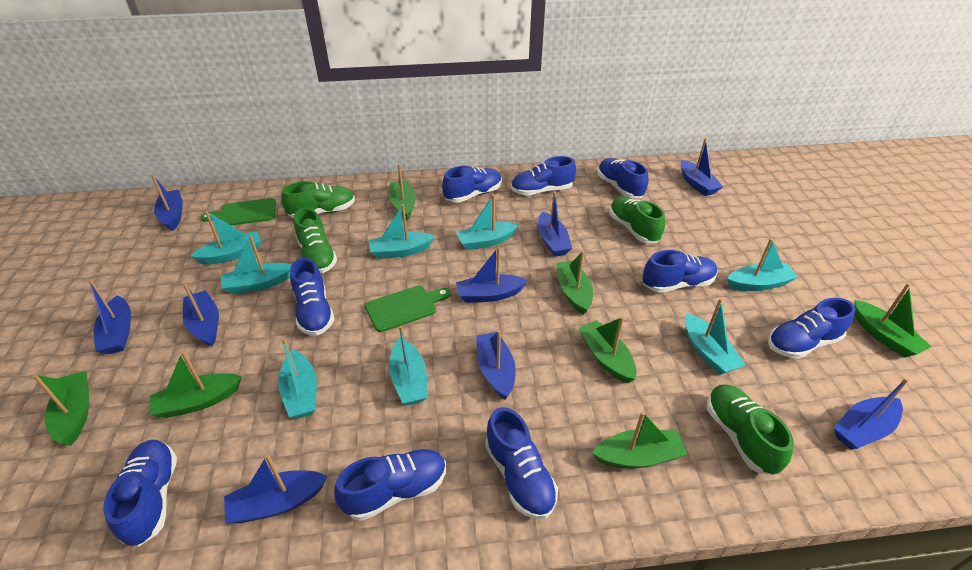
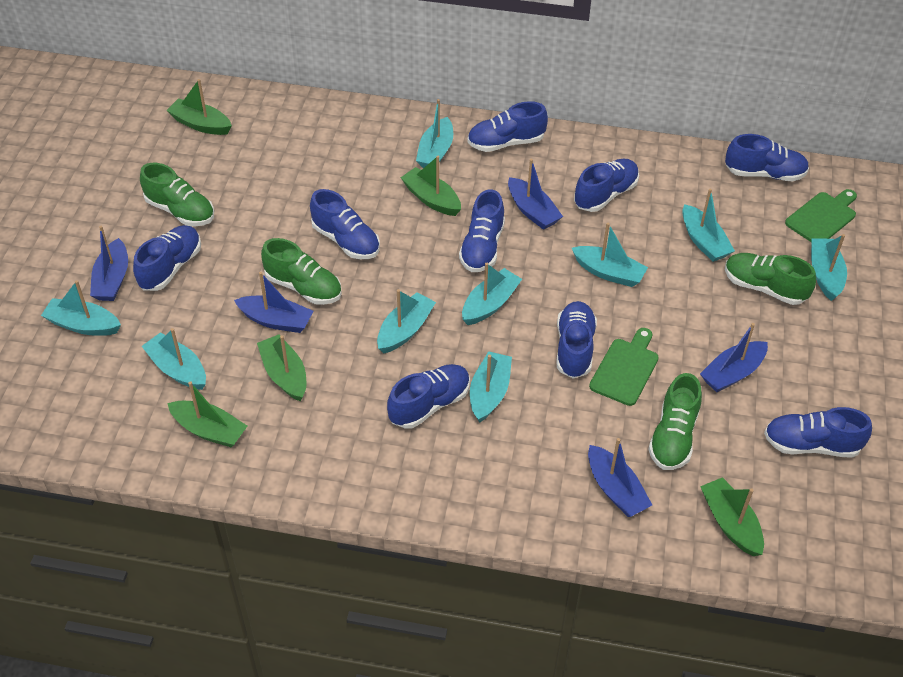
blue boat: 9 -> 5
green boat: 7 -> 5
turquoise boat: 8 -> 9

